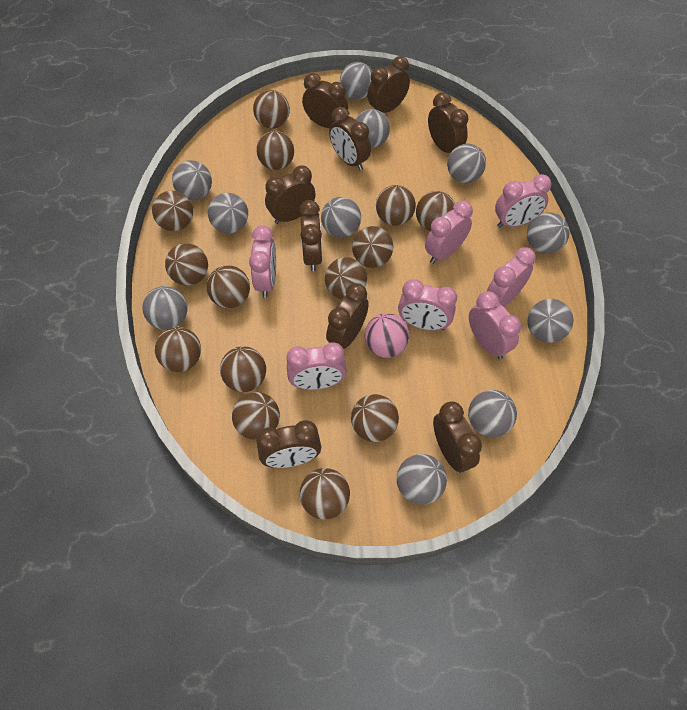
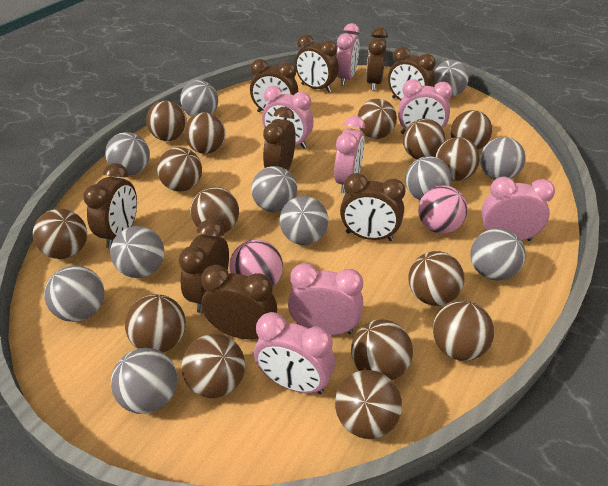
brown ball: 14 -> 15
pink ball: 1 -> 2

